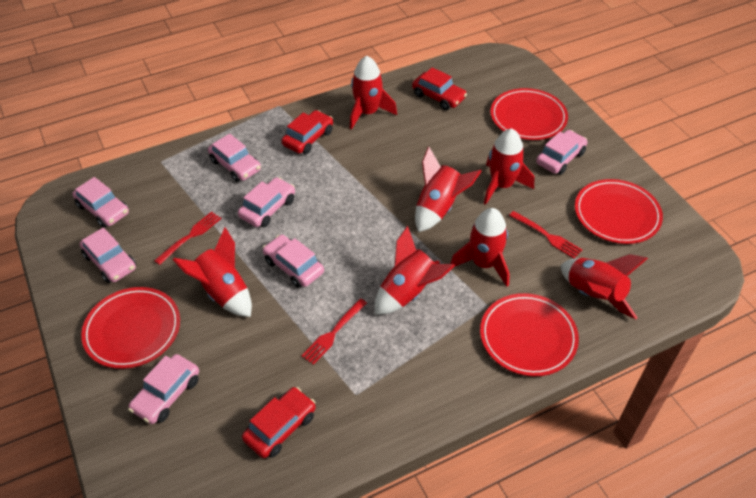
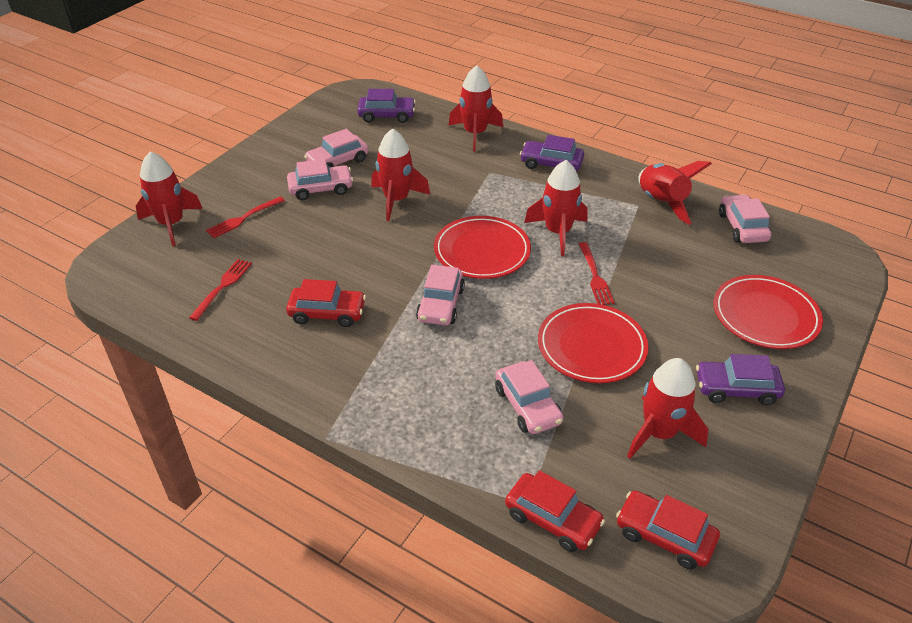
pink car: 7 -> 5
purple car: 0 -> 3
red plate: 4 -> 3
red rocket: 7 -> 6

